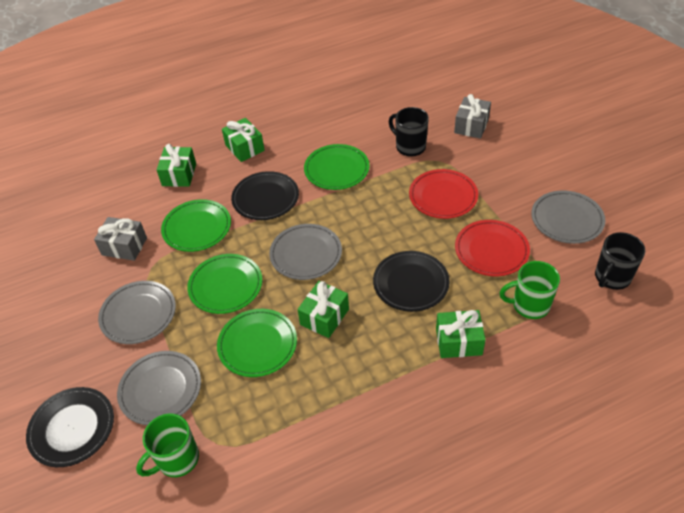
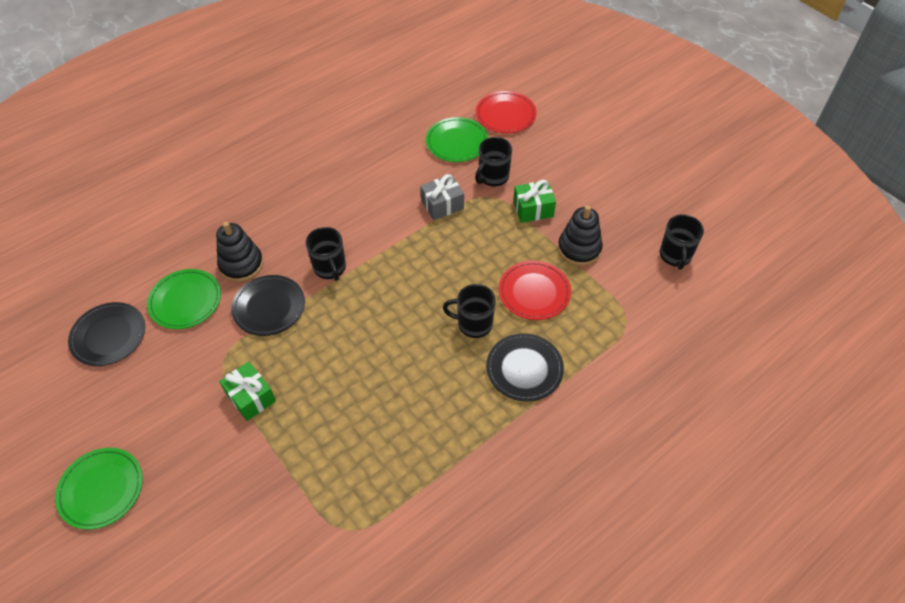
black mug: 2 -> 4
black stacking toy: 0 -> 2
green gift: 4 -> 2
green mug: 2 -> 0
green plate: 4 -> 3
grey gift: 2 -> 1
grey plate: 4 -> 0

